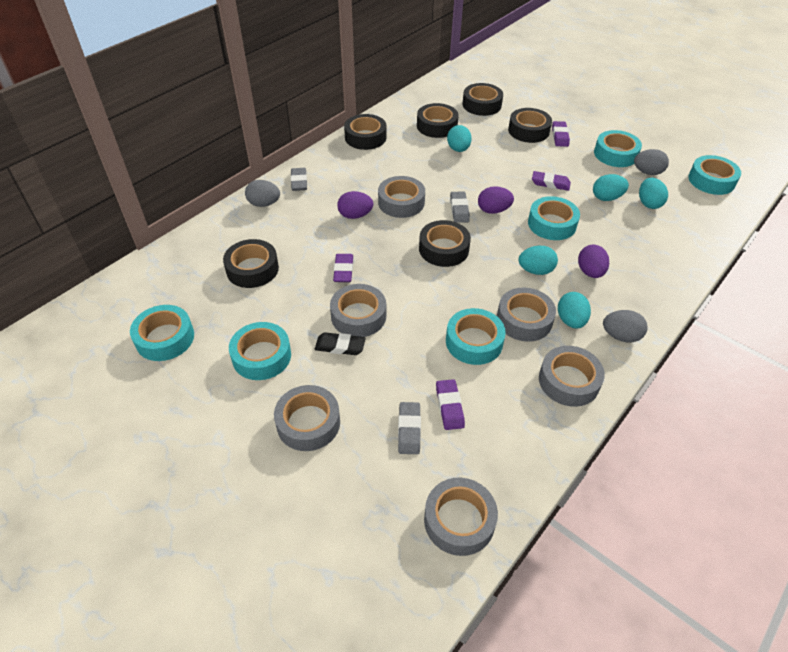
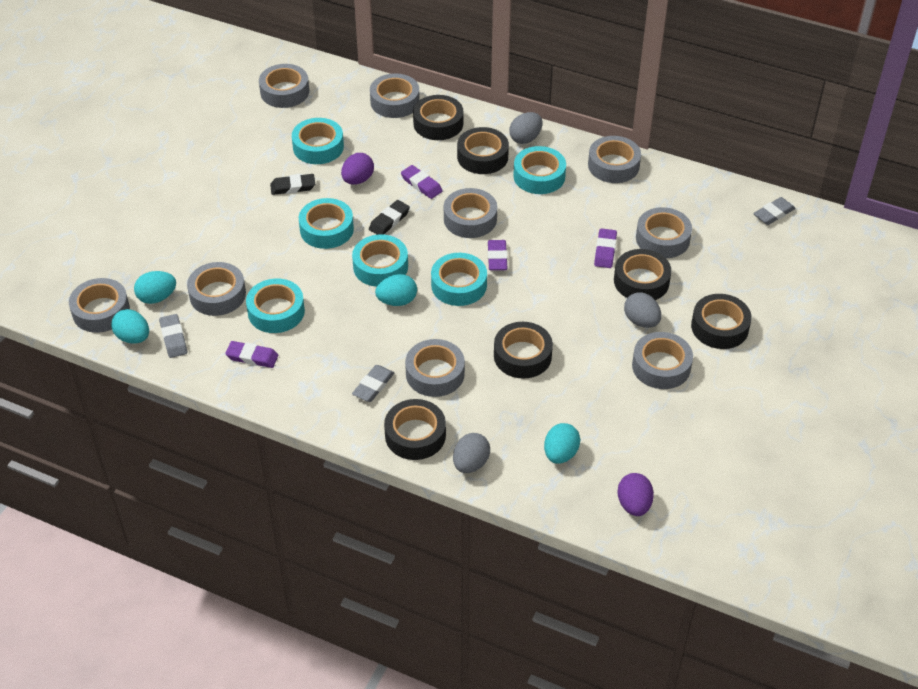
black eraser: 1 -> 2
grey tape: 6 -> 9
purple egg: 3 -> 2
turquoise egg: 5 -> 4

